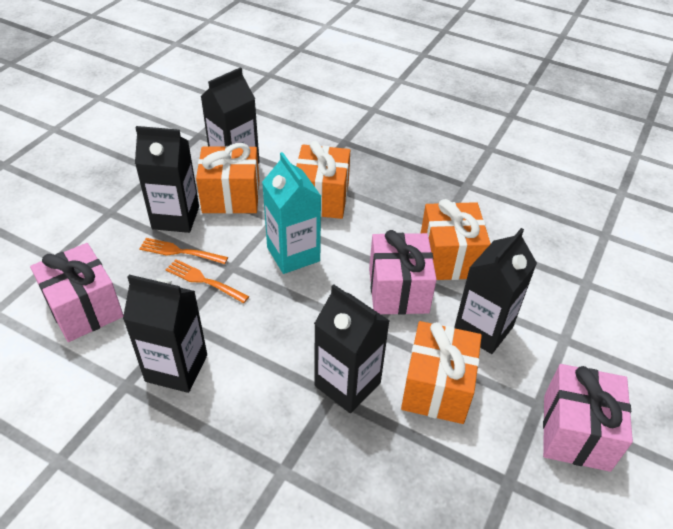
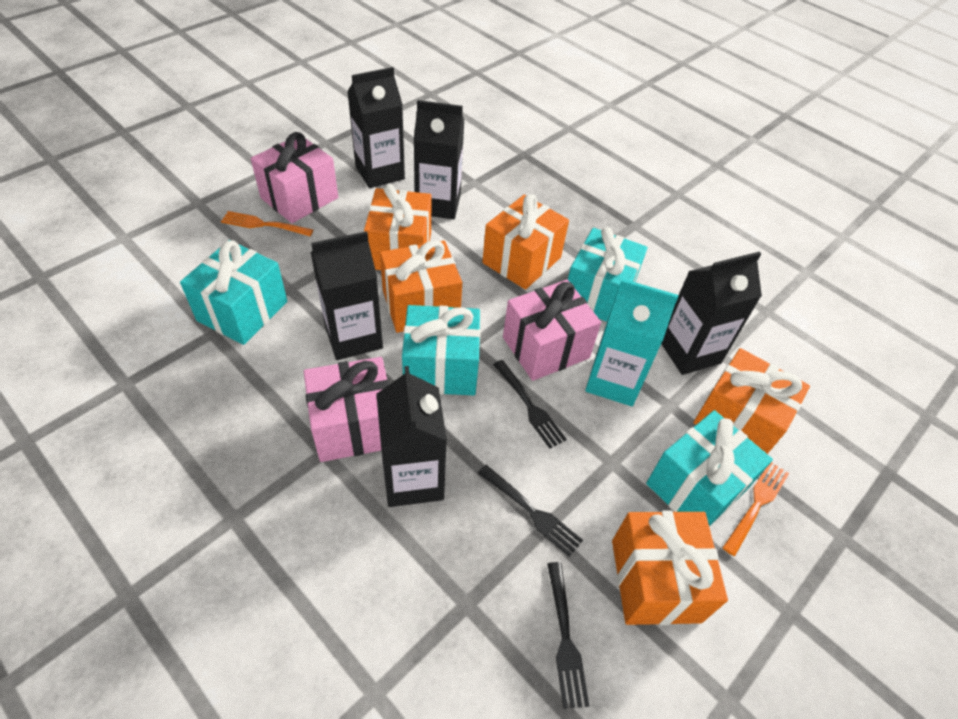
black fork: 0 -> 3
orange gift: 4 -> 5
turquoise gift: 0 -> 4

